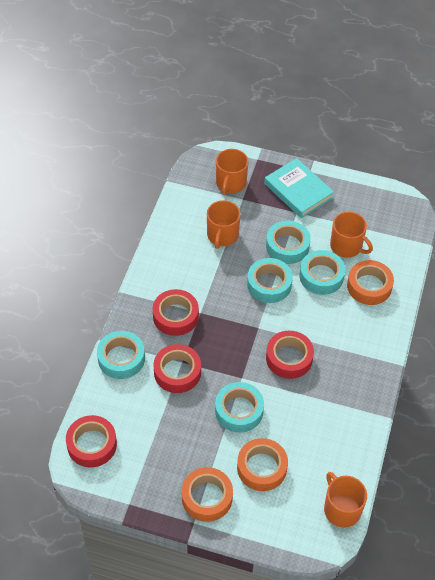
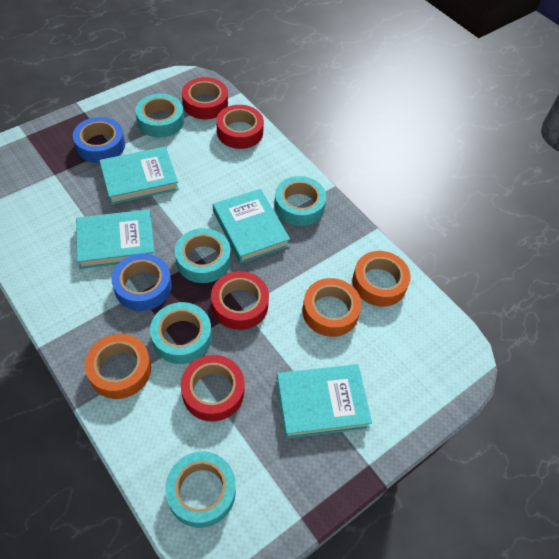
blue tape: 0 -> 2
orange mug: 4 -> 0
turquoise book: 1 -> 4

